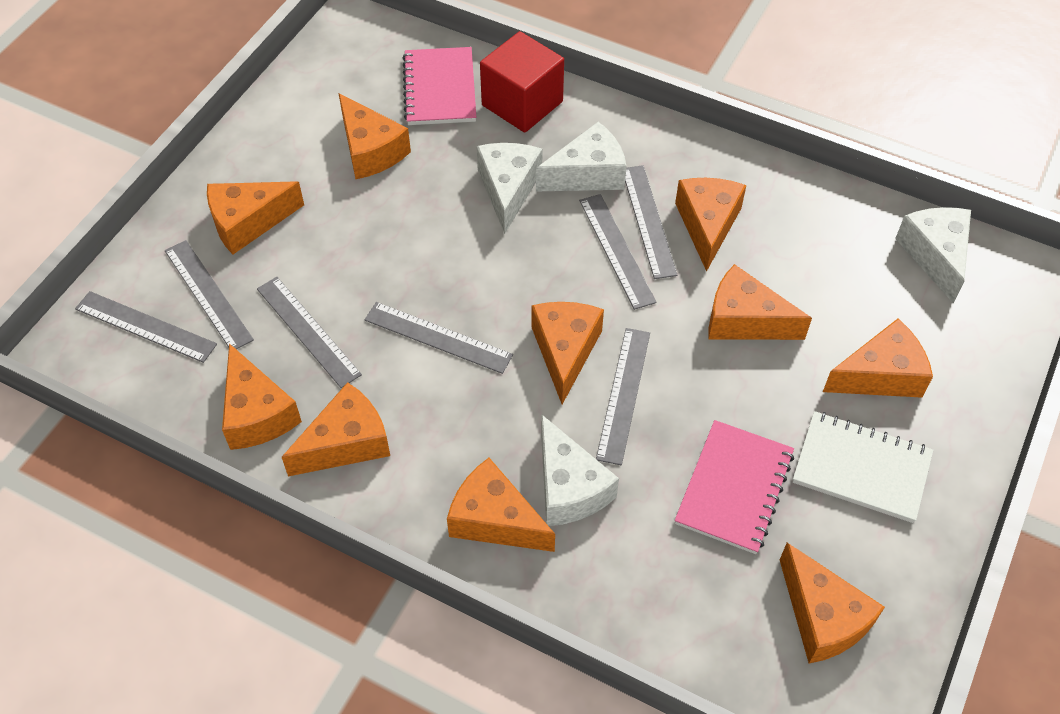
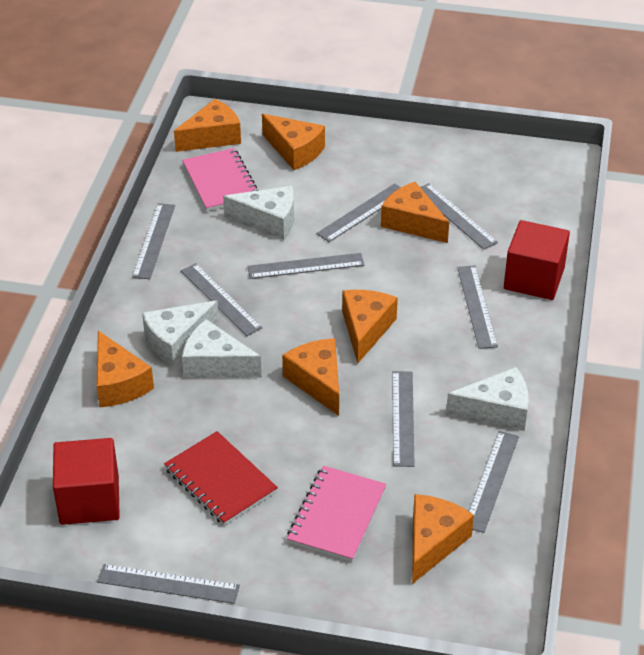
grey ruler: 7 -> 9
orange cheese: 10 -> 7
red cube: 1 -> 2
red notebook: 0 -> 1
white notebook: 1 -> 0

